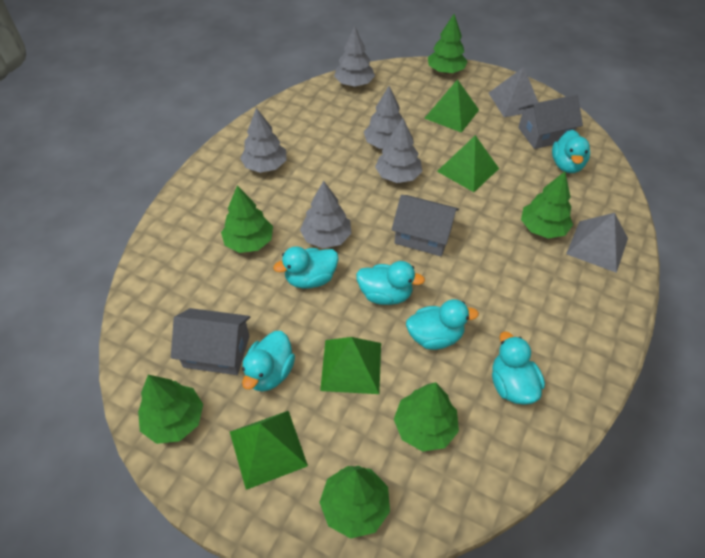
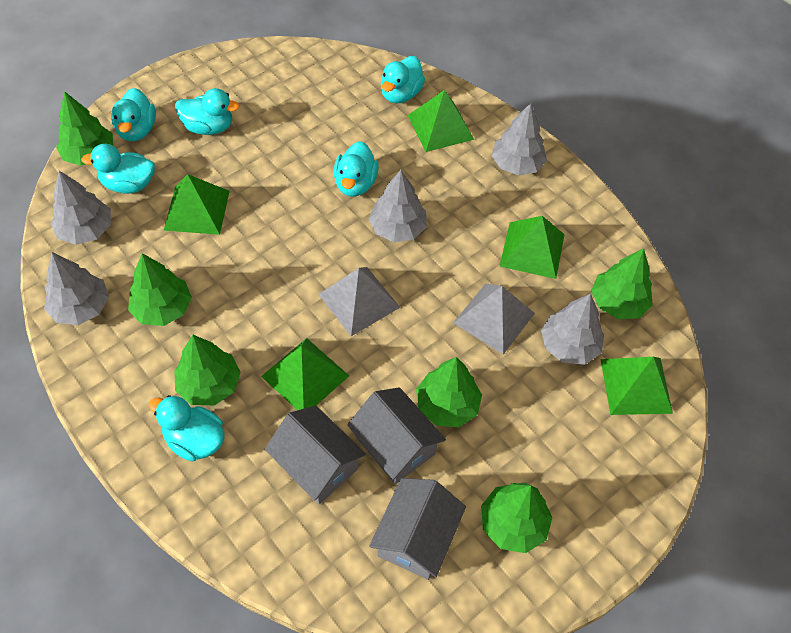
green pyramid: 4 -> 5

